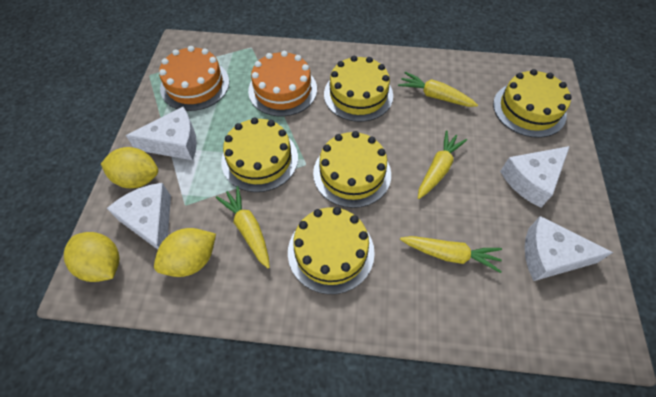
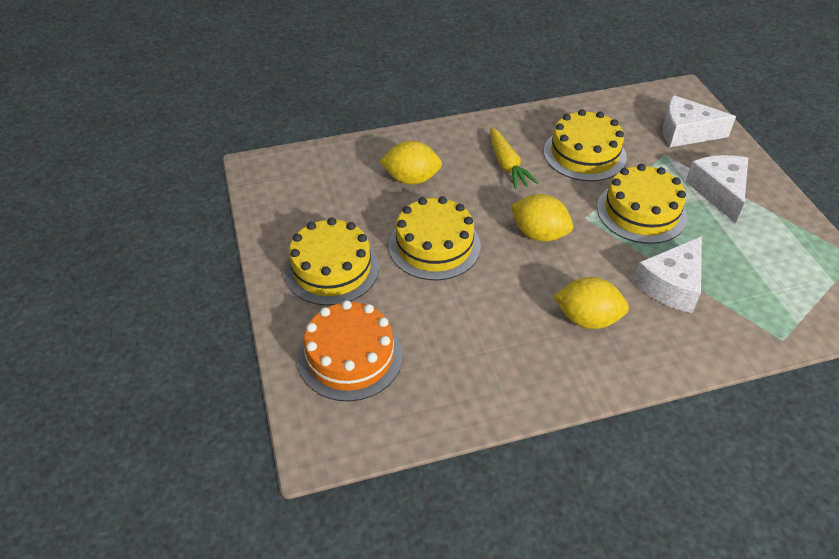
orange cake: 2 -> 1
white cheese: 4 -> 3
yellow cake: 5 -> 4
yellow carrot: 4 -> 1

